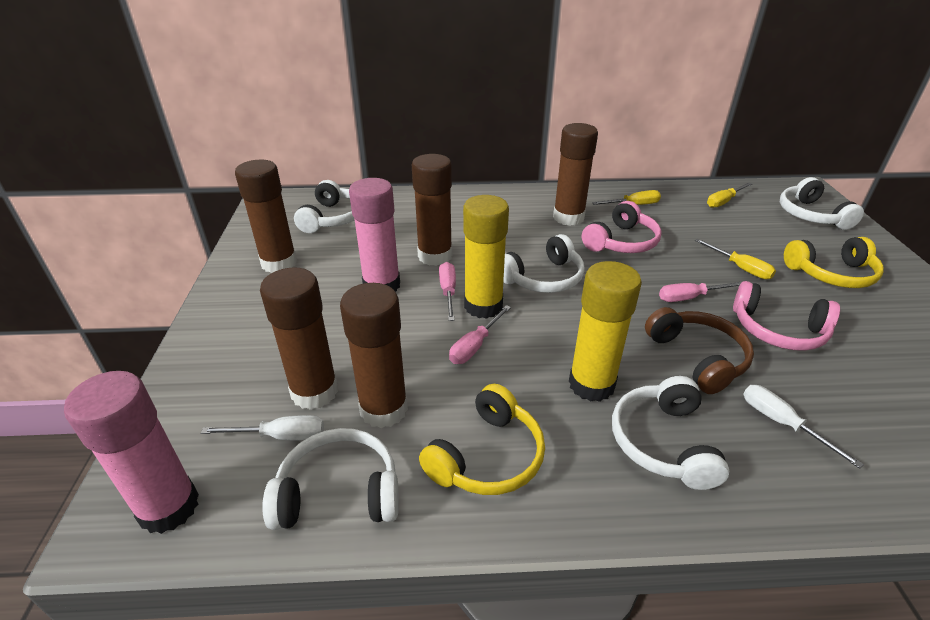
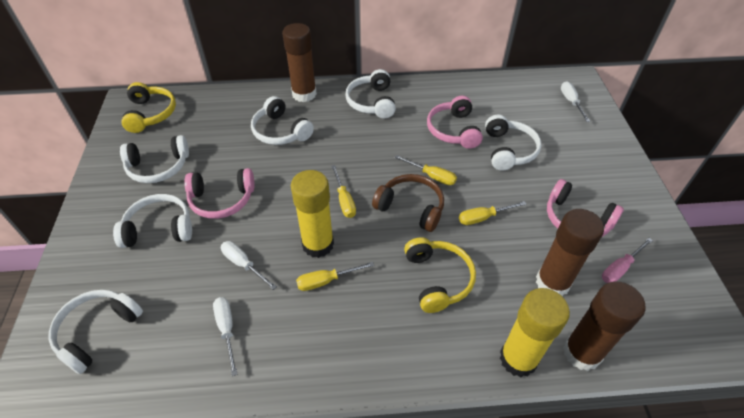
brown glue stick: 5 -> 3
pink glue stick: 2 -> 0
pink headphones: 2 -> 3
pink screwdriver: 3 -> 1
white headphones: 5 -> 6
white screwdriver: 2 -> 3
yellow screwdriver: 3 -> 4

